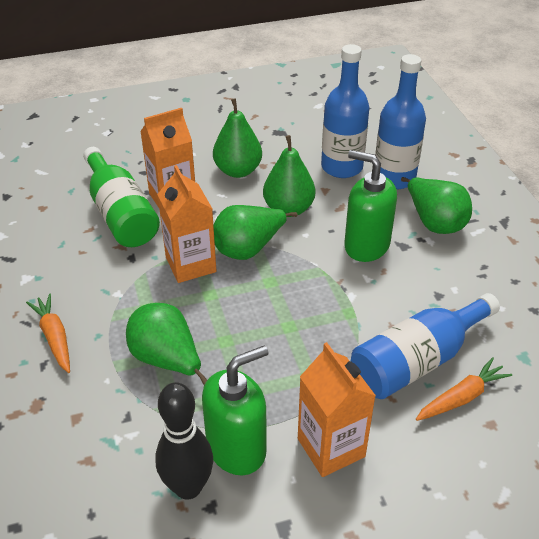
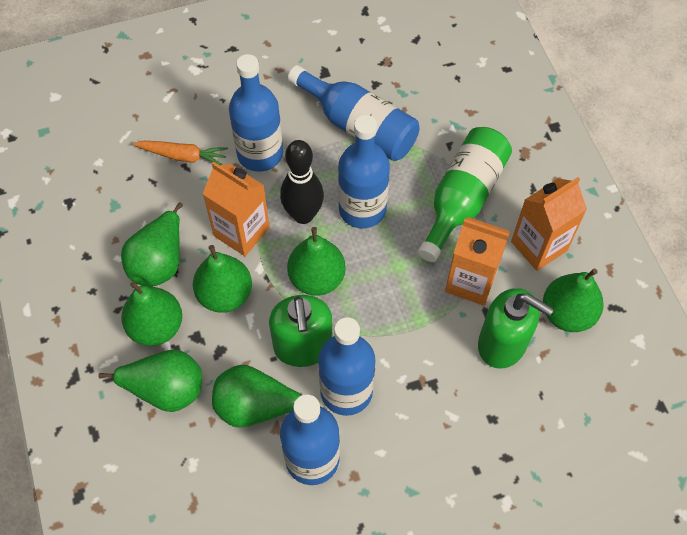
blue bottle: 3 -> 5
green pear: 5 -> 7
orange carrot: 2 -> 1

